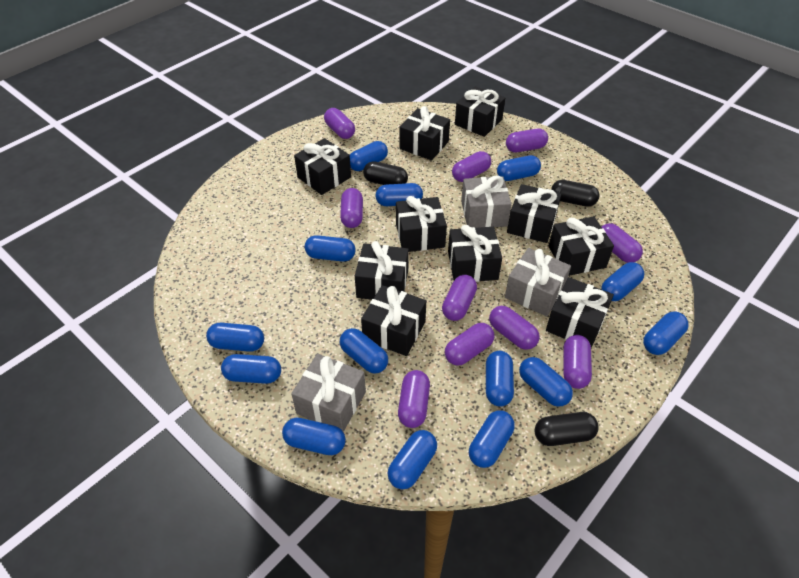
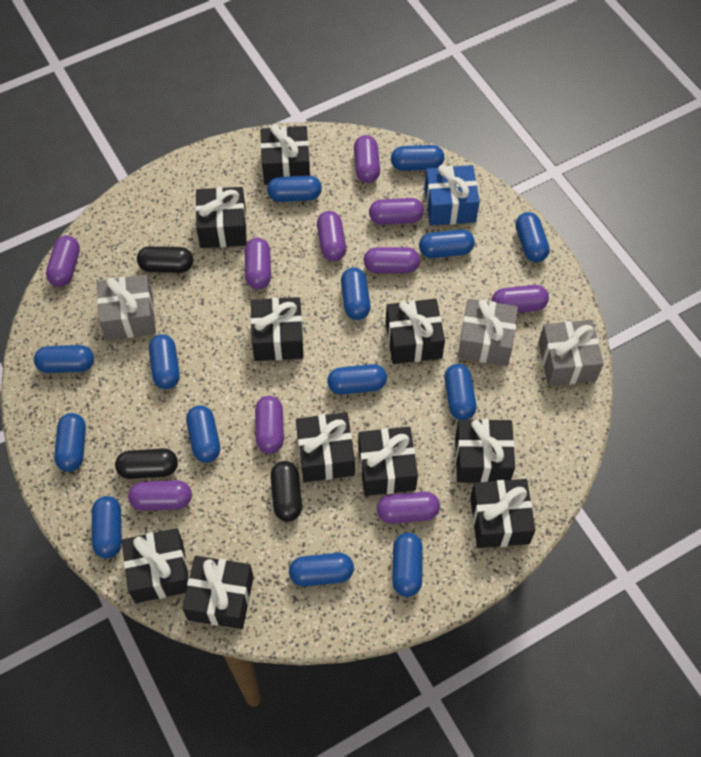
blue gift: 0 -> 1

